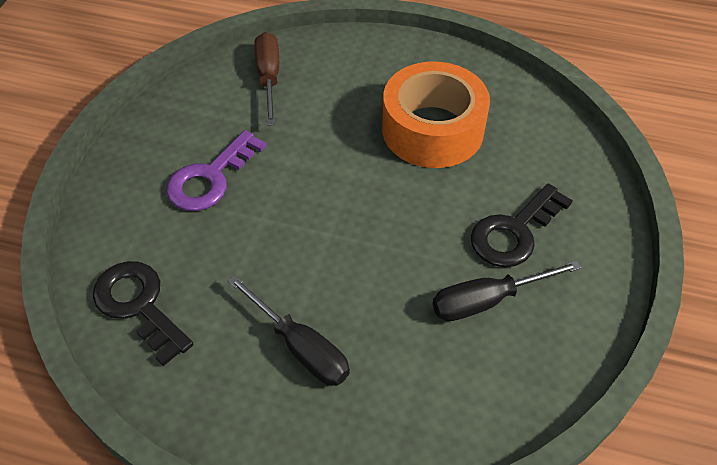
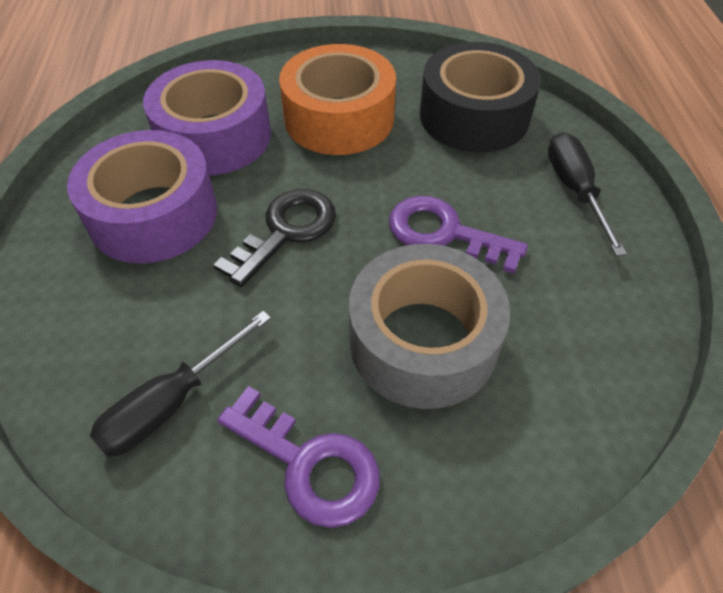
black key: 2 -> 1
black tape: 0 -> 1
brown screwdriver: 1 -> 0
grey tape: 0 -> 1
purple key: 1 -> 2
purple tape: 0 -> 2

